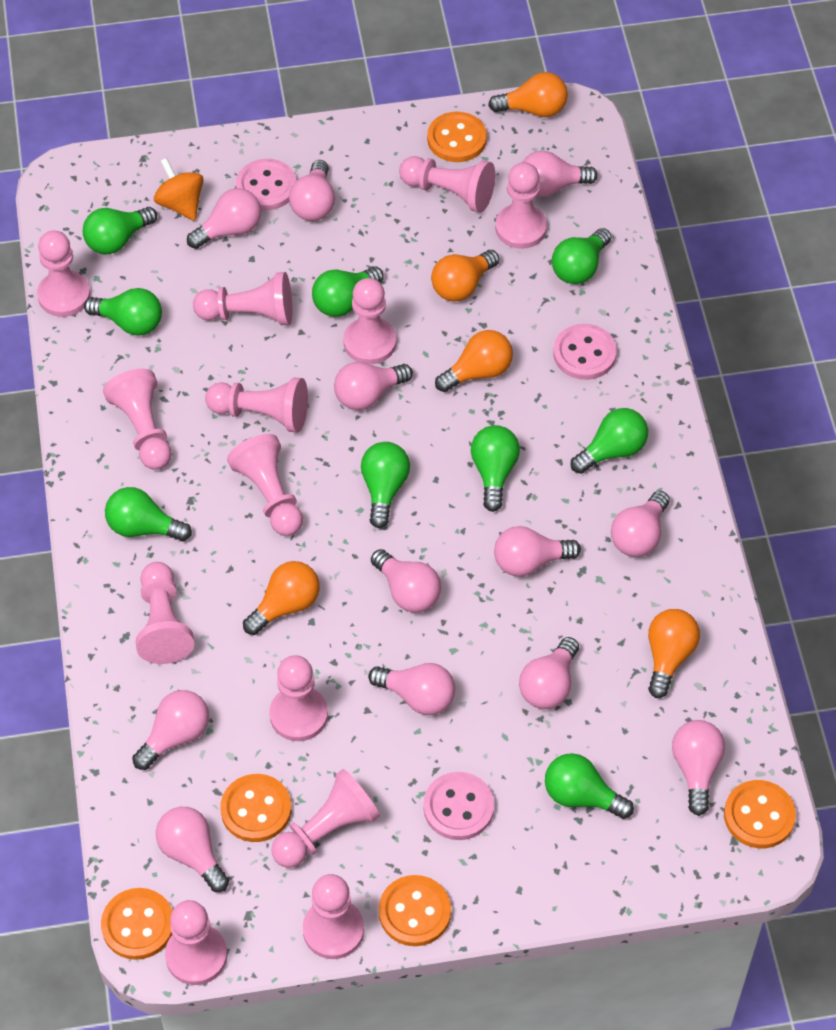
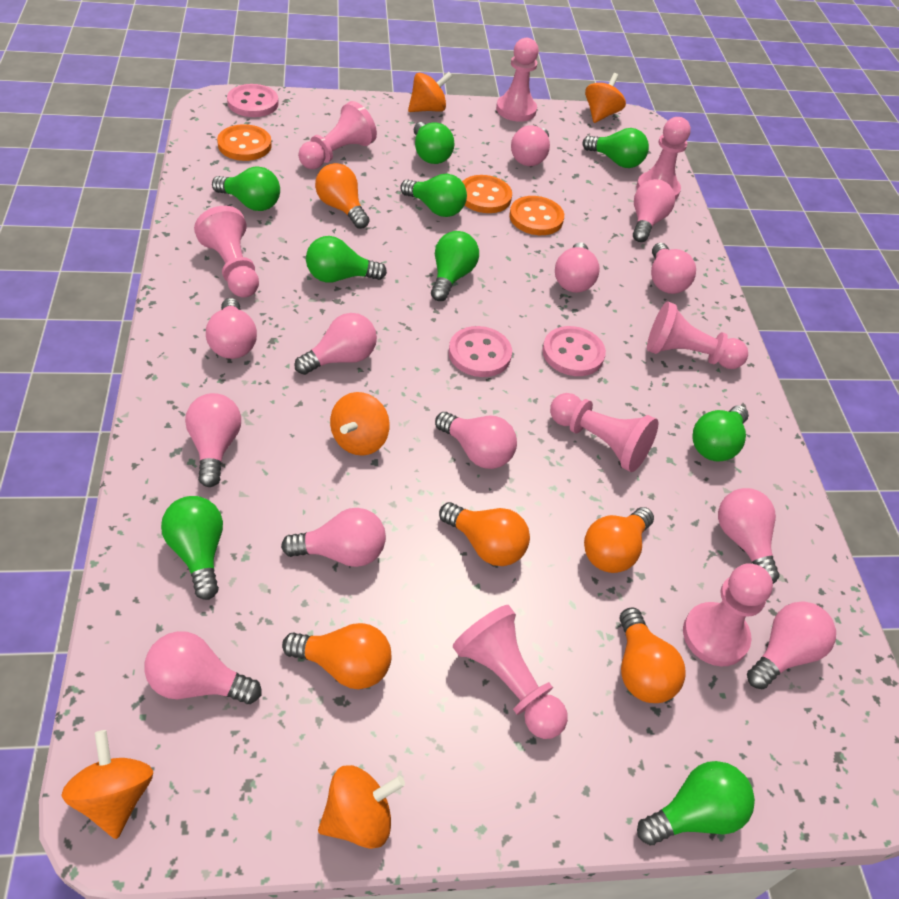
orange button: 5 -> 3
orange spinning top: 1 -> 5
pink pawn: 13 -> 8

